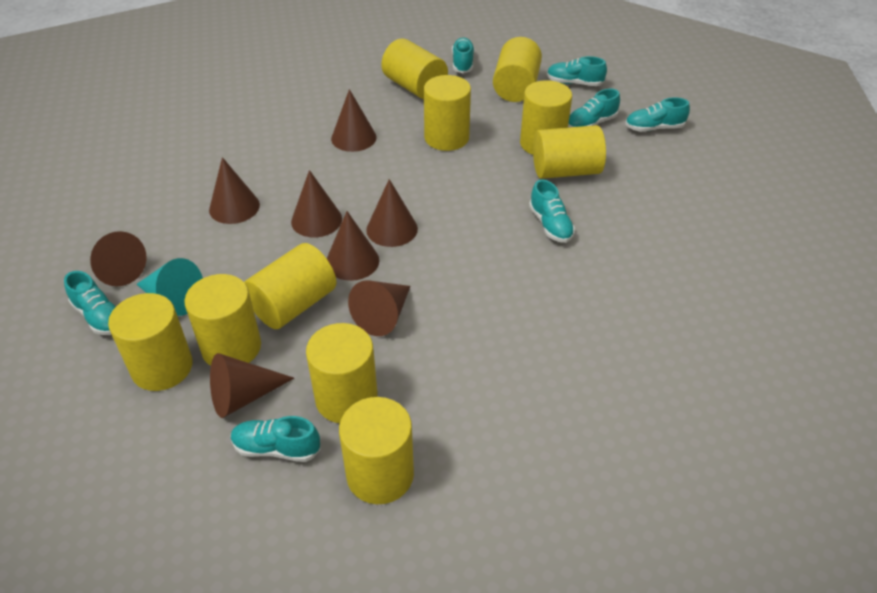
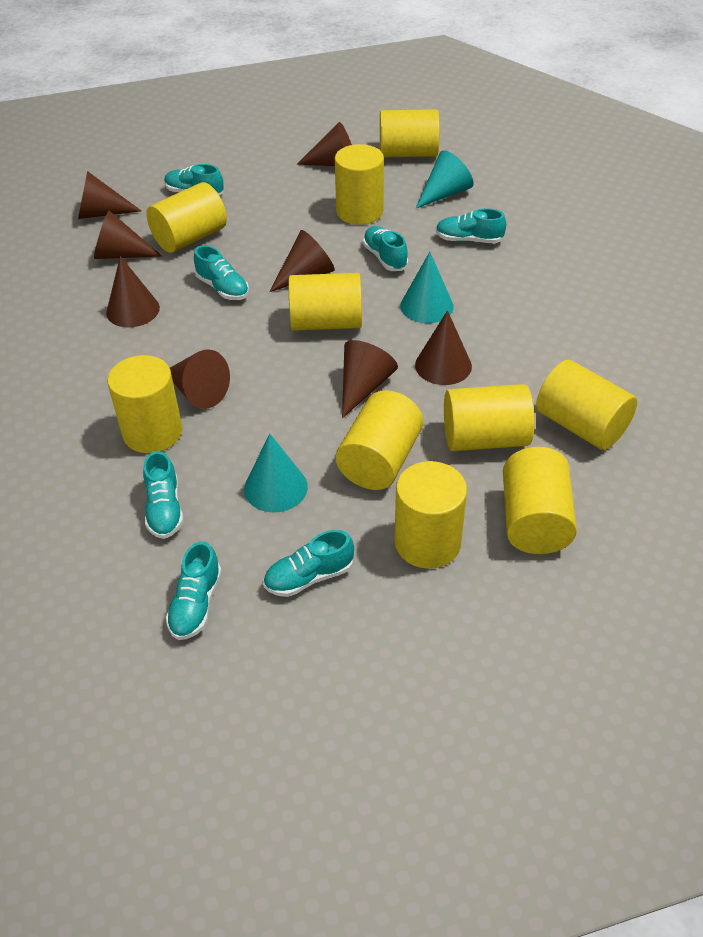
turquoise cone: 1 -> 3

